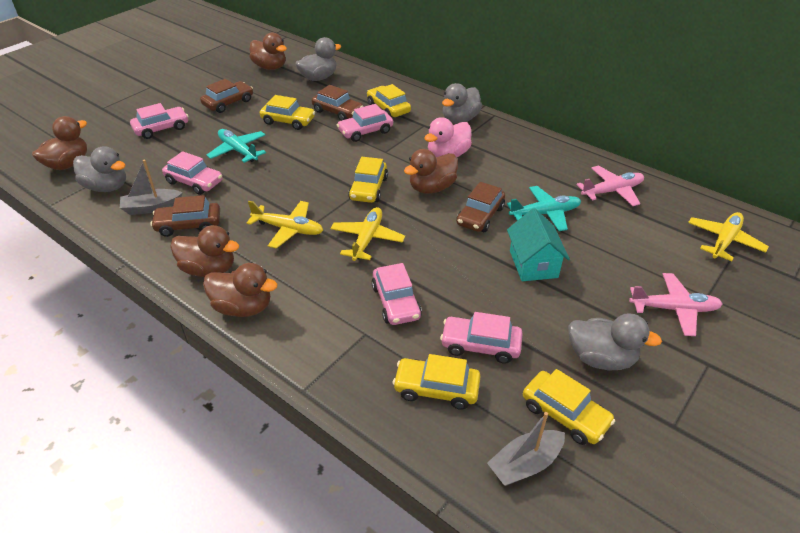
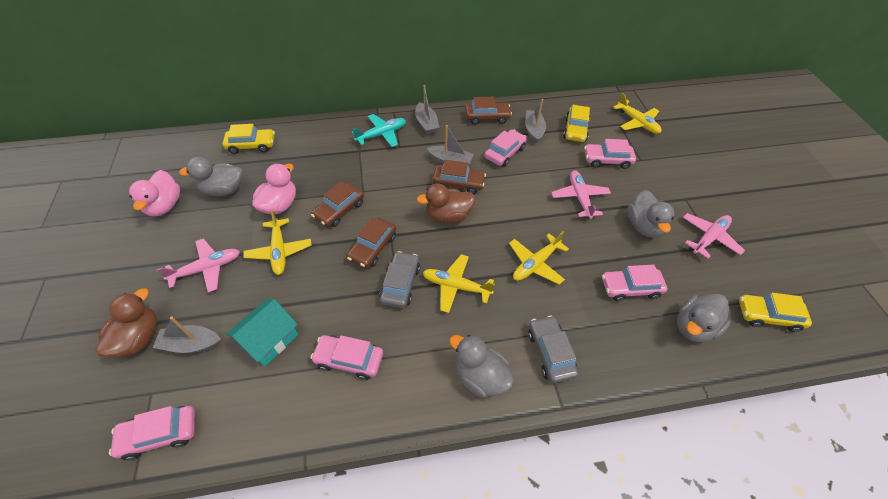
brown duck: 5 -> 2
grey boat: 2 -> 4
grey car: 0 -> 2
pink duck: 1 -> 2
pink plane: 2 -> 3
turquoise plane: 2 -> 1
yellow car: 5 -> 3
yellow plane: 3 -> 4

